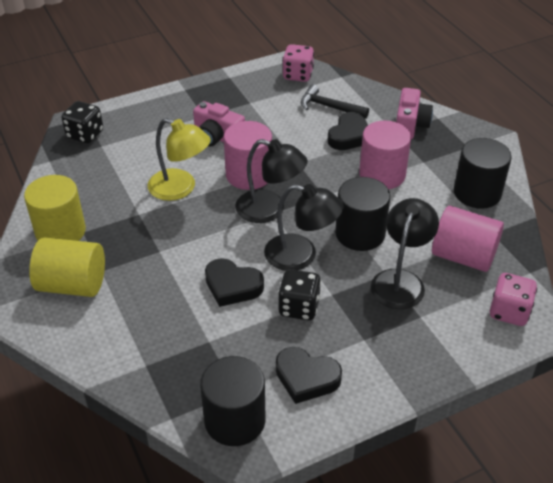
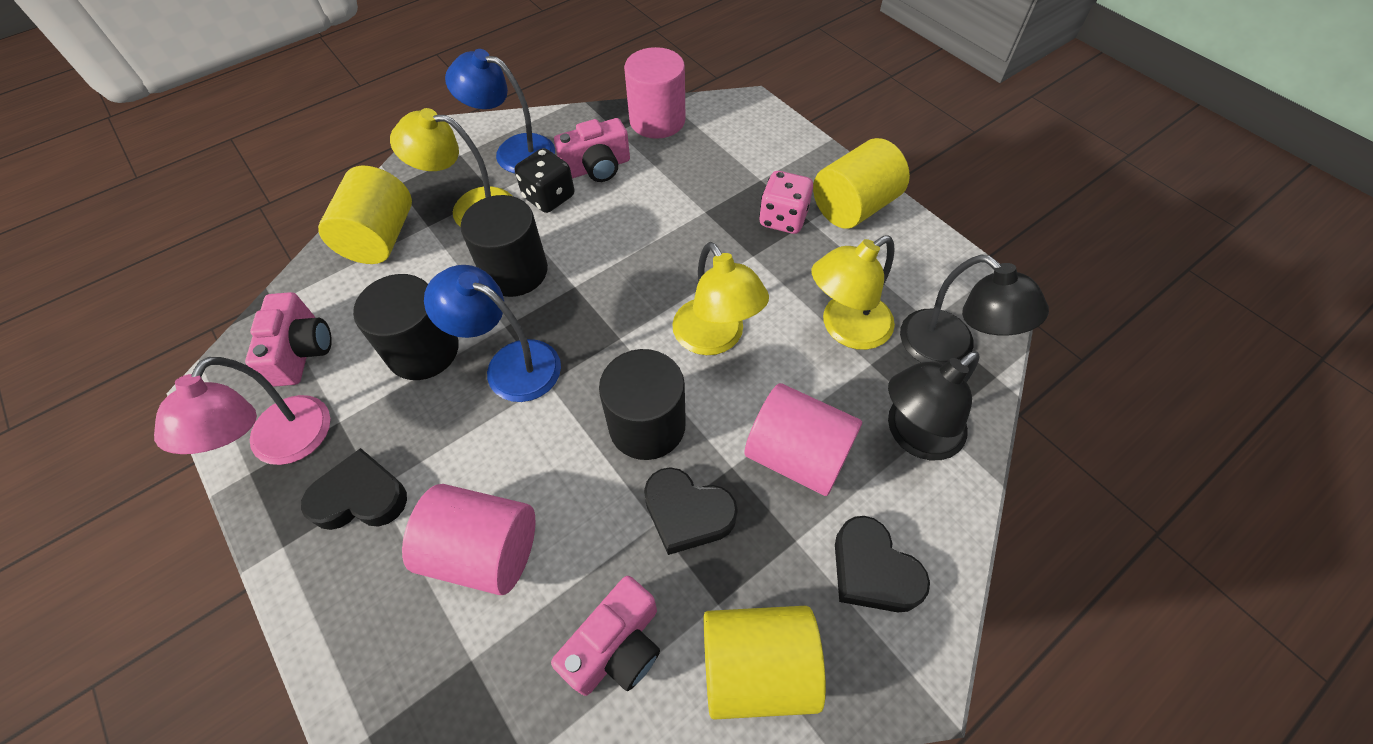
black dice: 2 -> 1
black hammer: 1 -> 0
black lamp: 3 -> 2
blue lamp: 0 -> 2
pink camera: 2 -> 3
pink dice: 2 -> 1
pink lamp: 0 -> 1
yellow cylinder: 2 -> 3
yellow lamp: 1 -> 3

